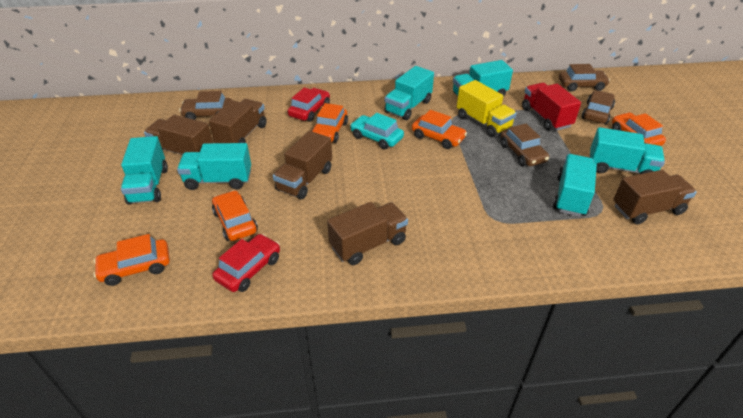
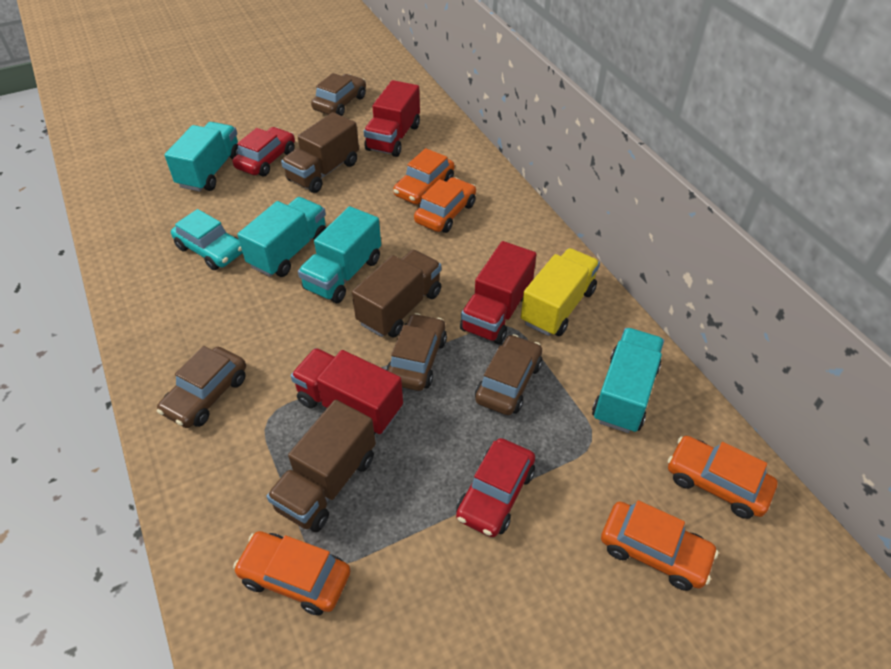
brown truck: 5 -> 3
red truck: 1 -> 3
turquoise truck: 6 -> 4

